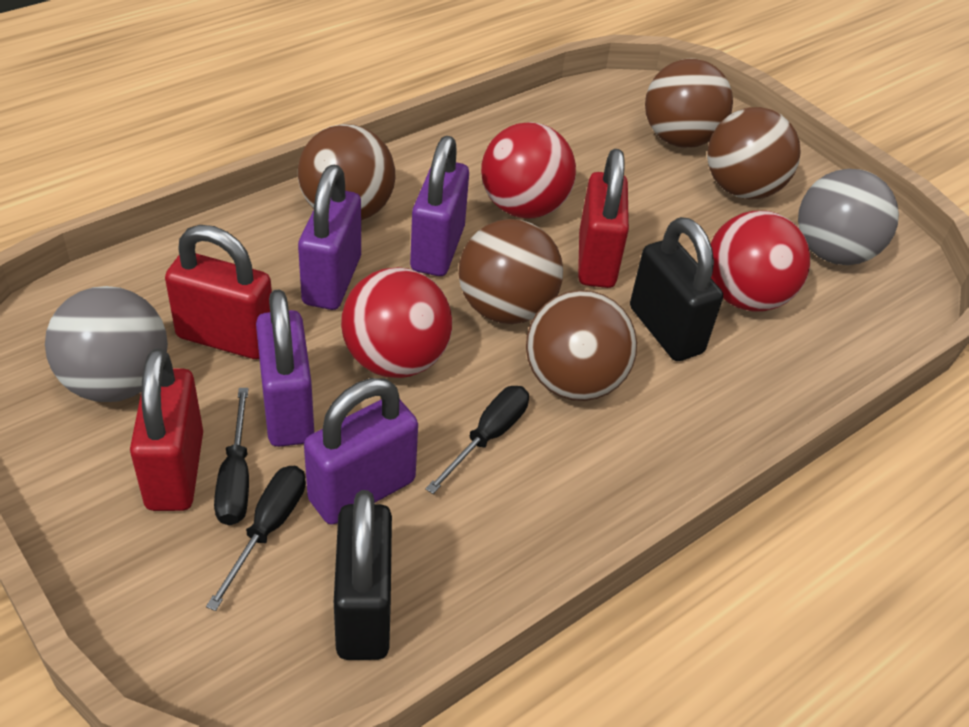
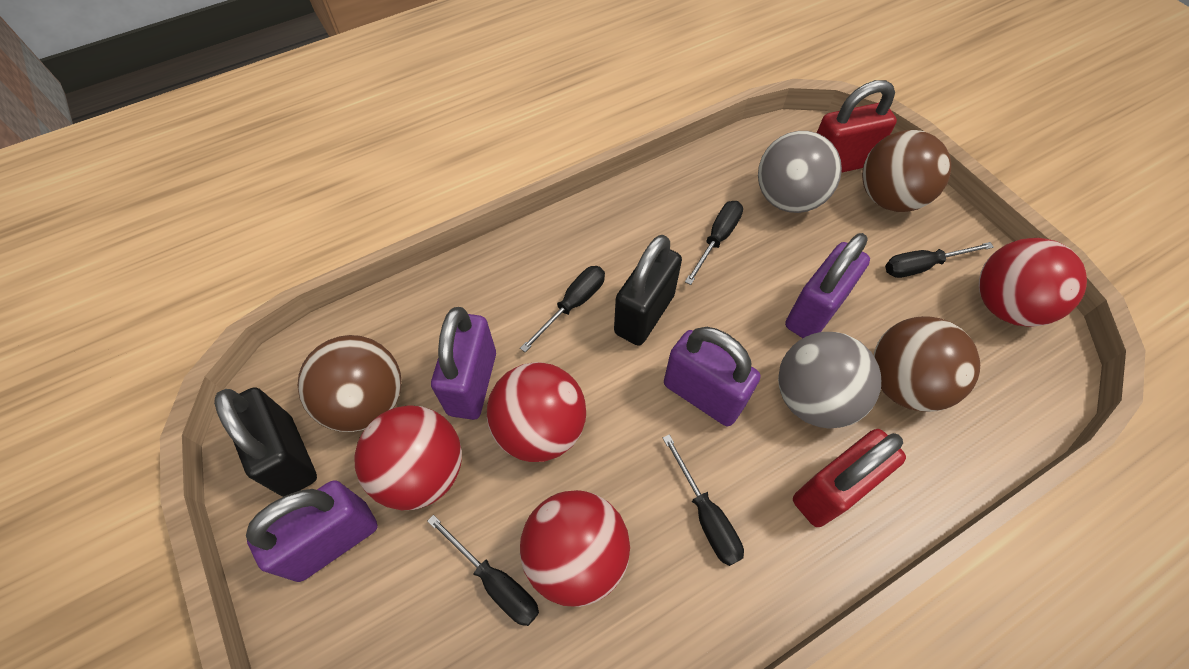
black screwdriver: 3 -> 5
brown ball: 5 -> 3
red ball: 3 -> 4
red padlock: 3 -> 2

